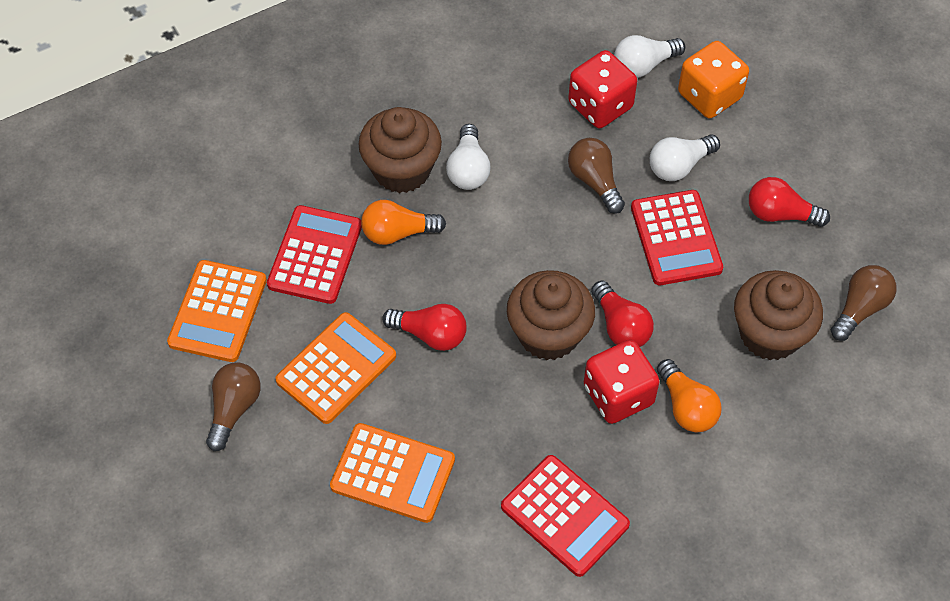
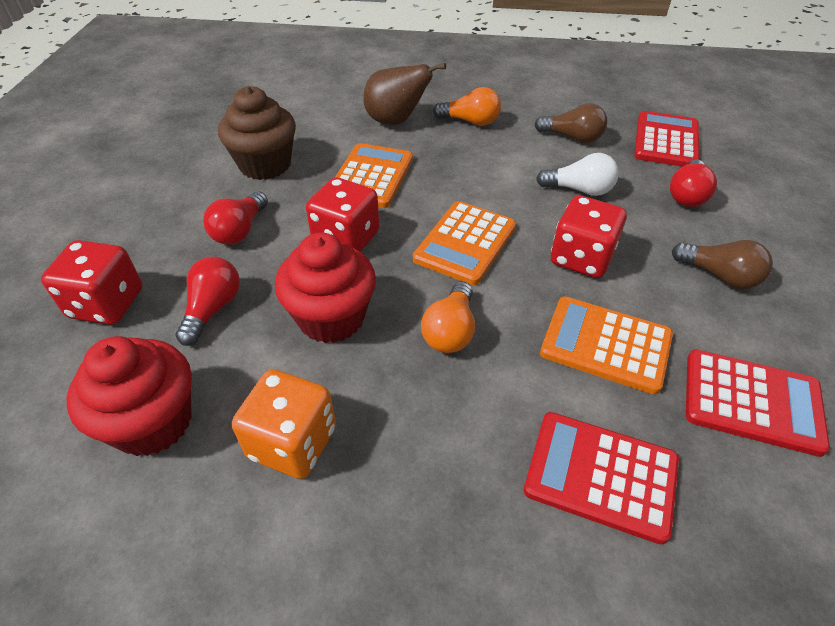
brown cupcake: 3 -> 1
brown light bulb: 3 -> 2
brown pear: 0 -> 1
red cupcake: 0 -> 2
red dice: 2 -> 3
white light bulb: 3 -> 1

